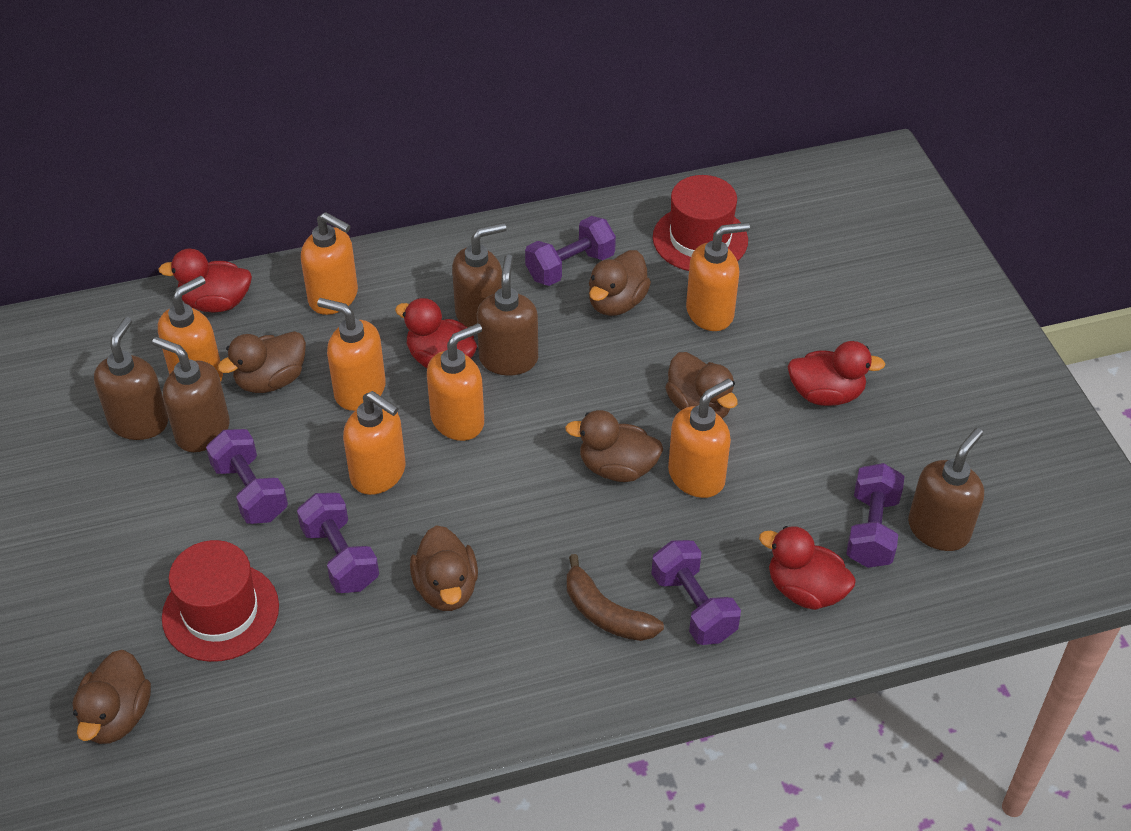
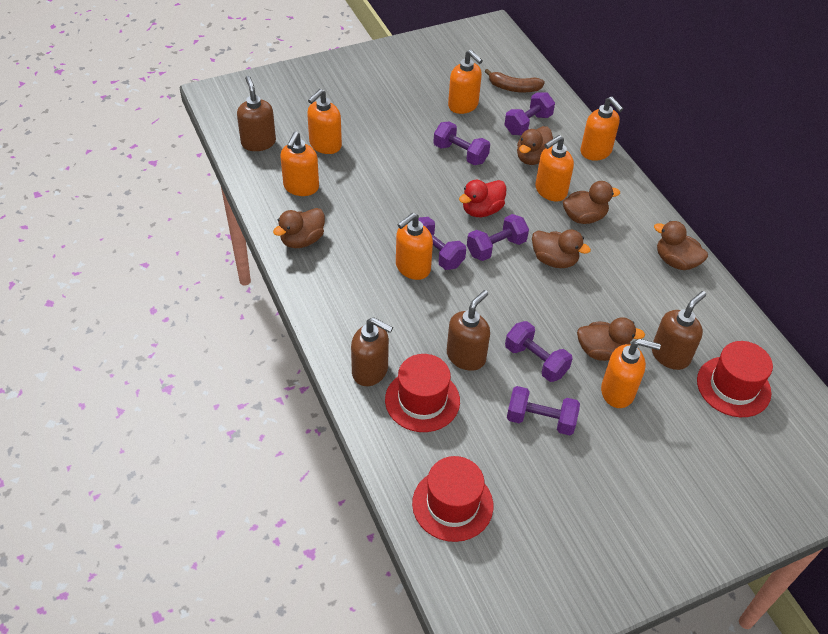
brown soap dispenser: 5 -> 4
purple dumbbell: 5 -> 6
red duck: 4 -> 1
red hat: 2 -> 3

